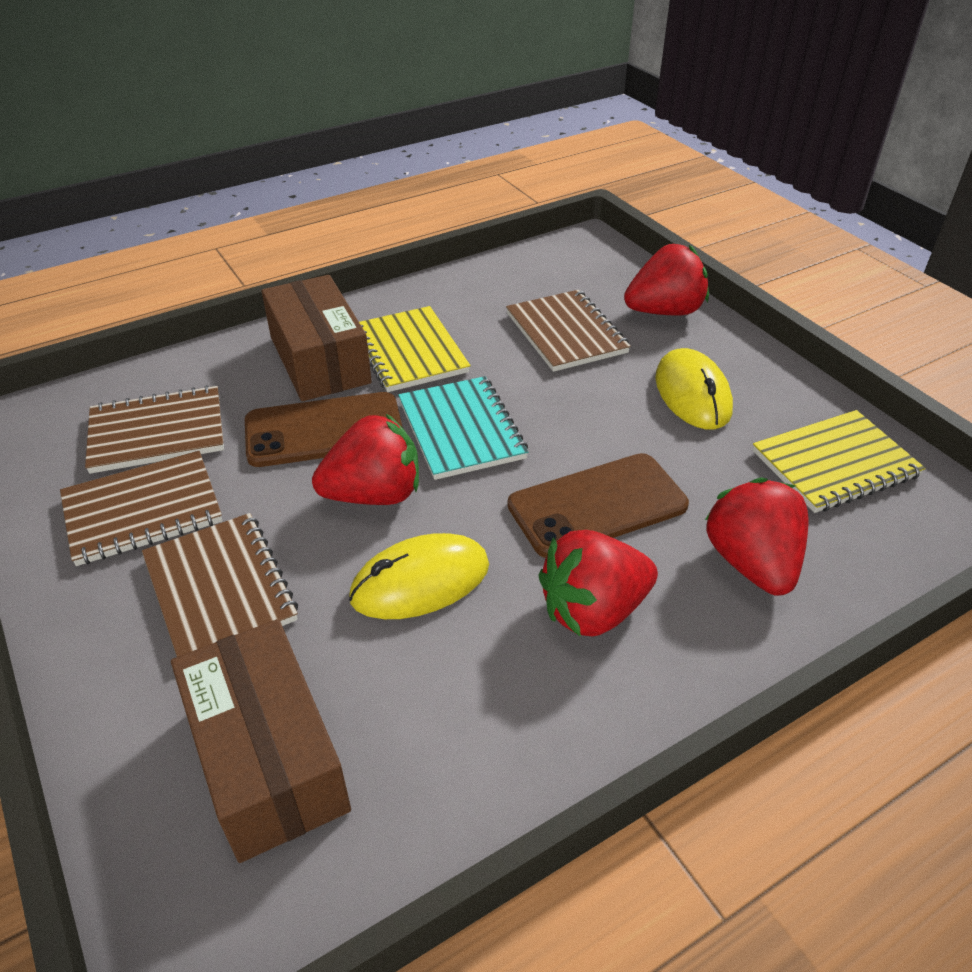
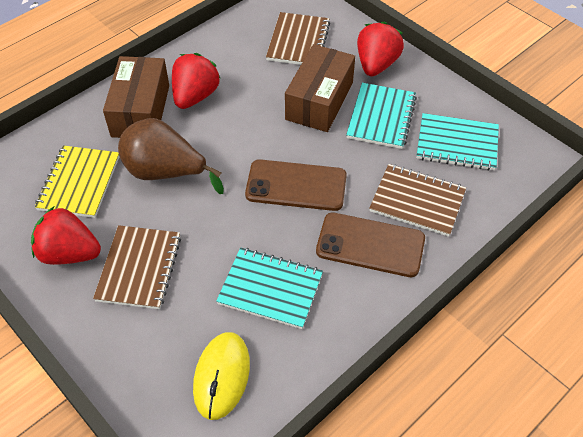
brown notebook: 4 -> 3
brown pear: 0 -> 1
red strawberry: 4 -> 3
turquoise notebook: 1 -> 3
yellow mouse: 2 -> 1
yellow notebook: 2 -> 1

